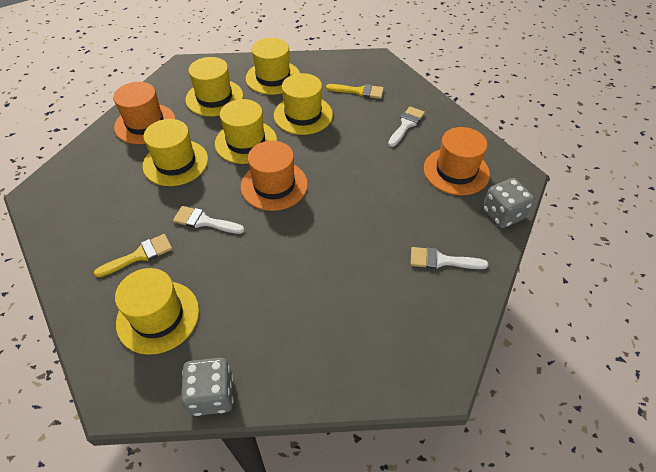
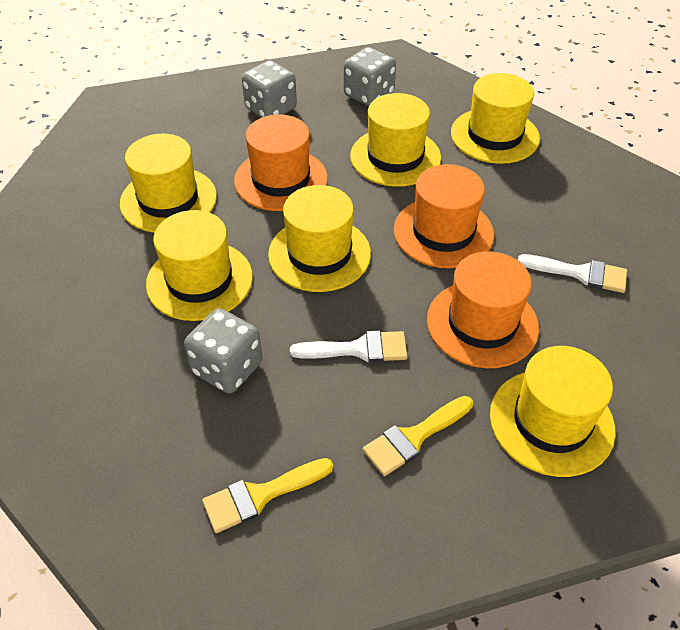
grey dice: 2 -> 3
white brush: 3 -> 2

